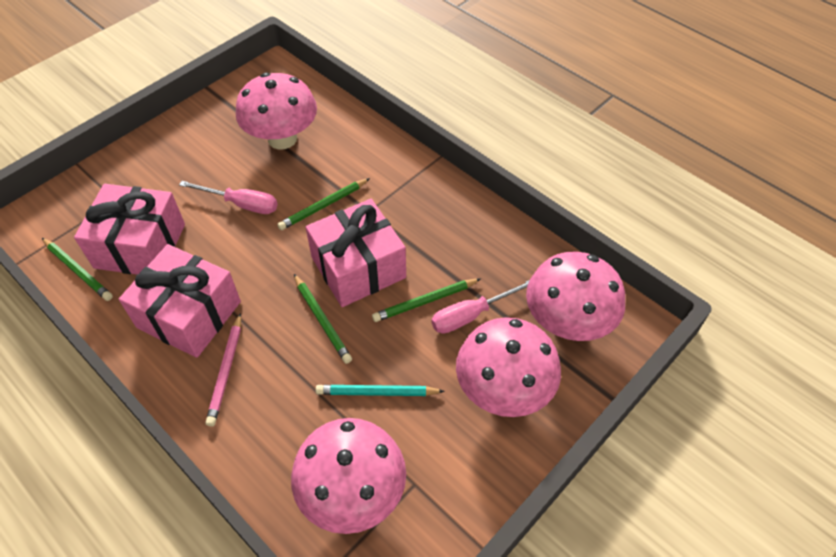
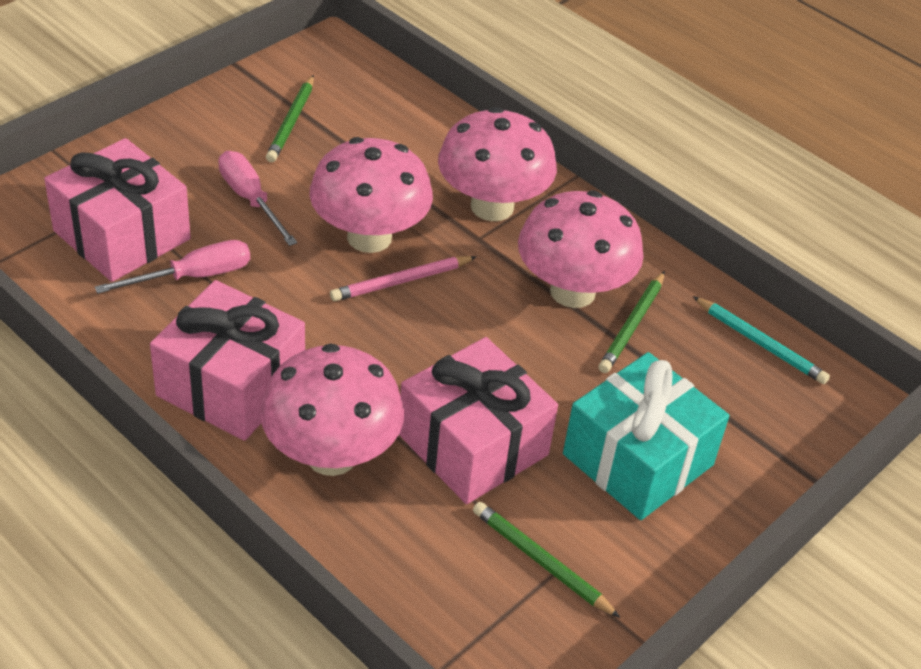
green pencil: 4 -> 3
turquoise gift: 0 -> 1

